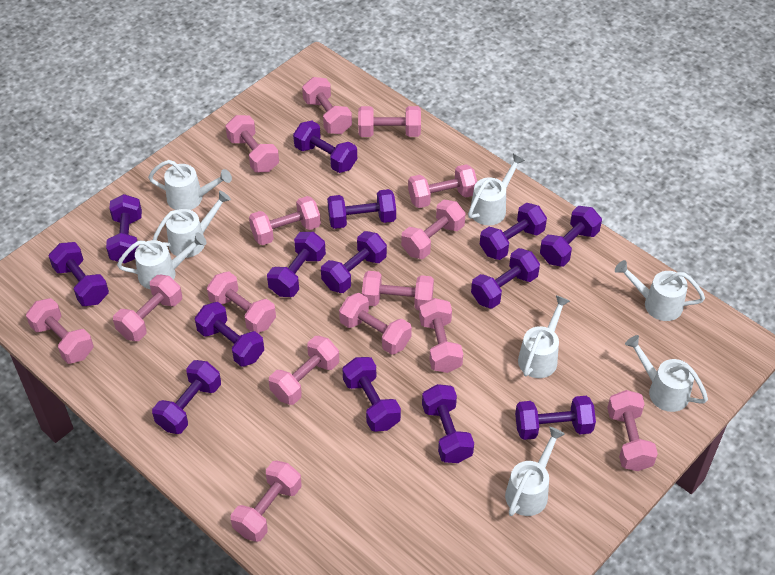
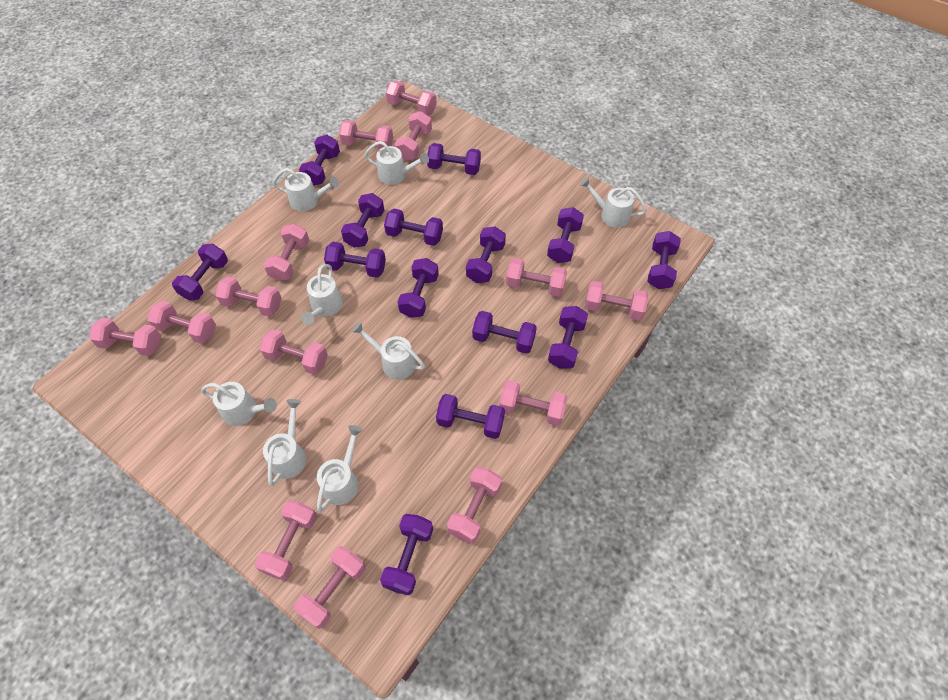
pink dumbbell: 15 -> 14

